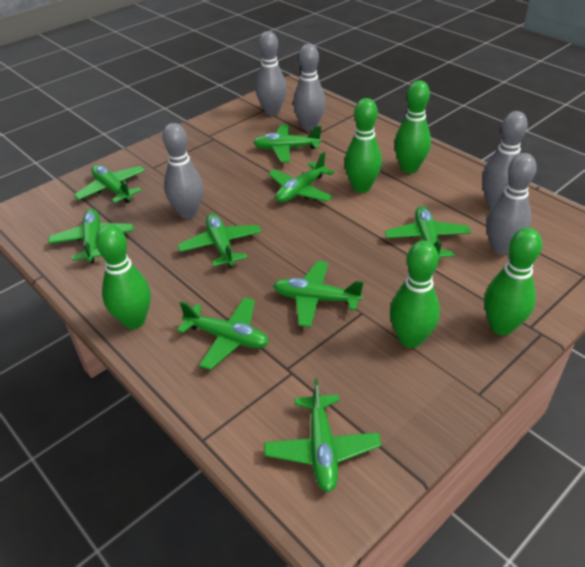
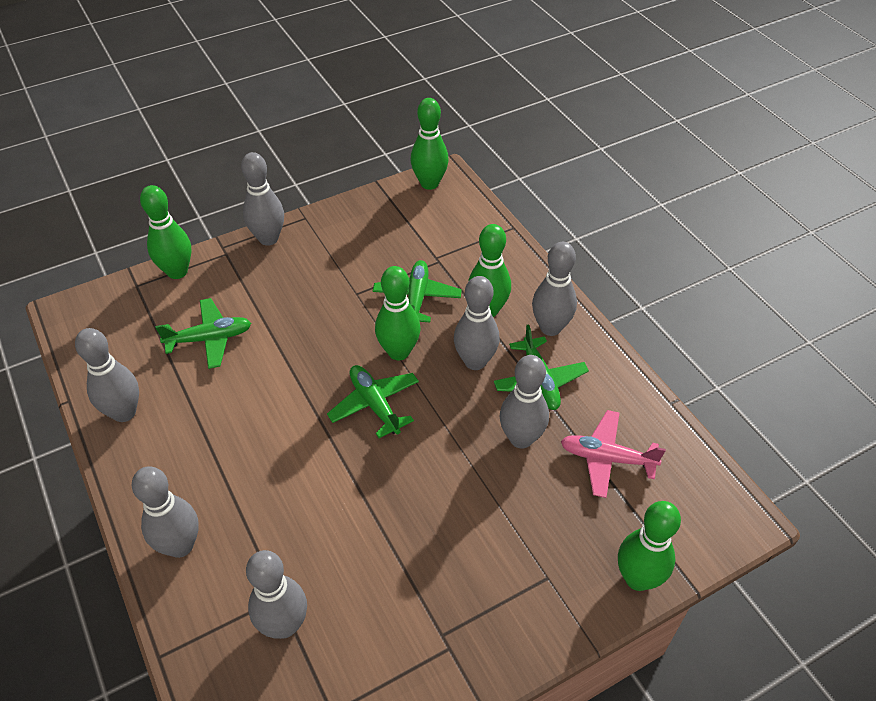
green plane: 9 -> 4
grey bowling pin: 5 -> 7
pink plane: 0 -> 1

